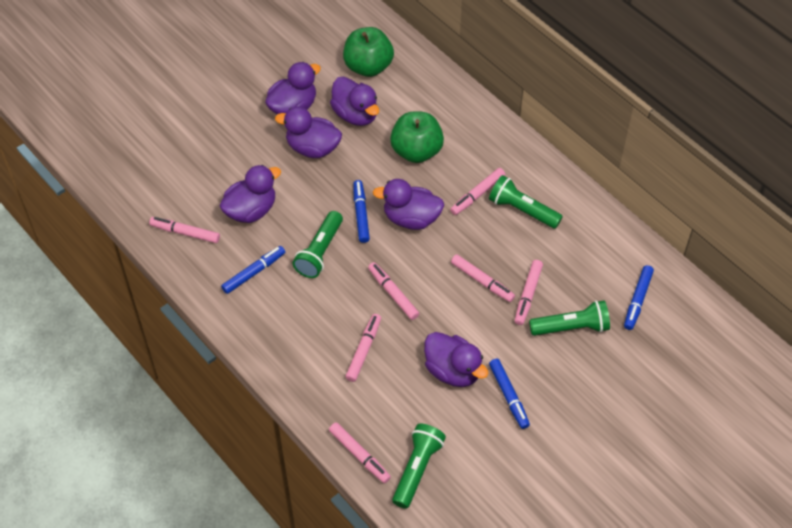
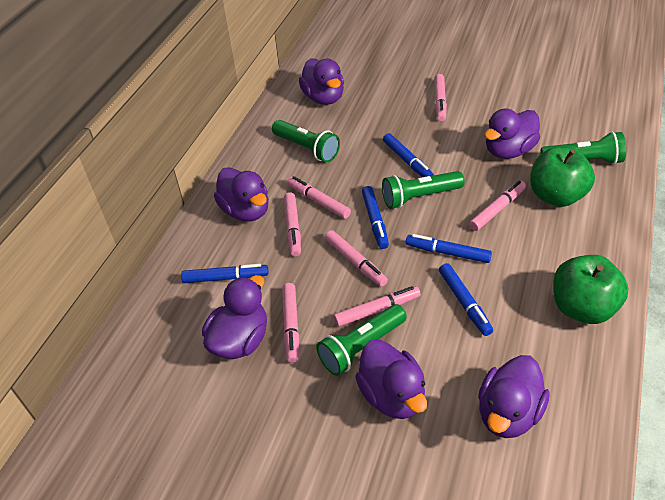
blue marker: 4 -> 5

